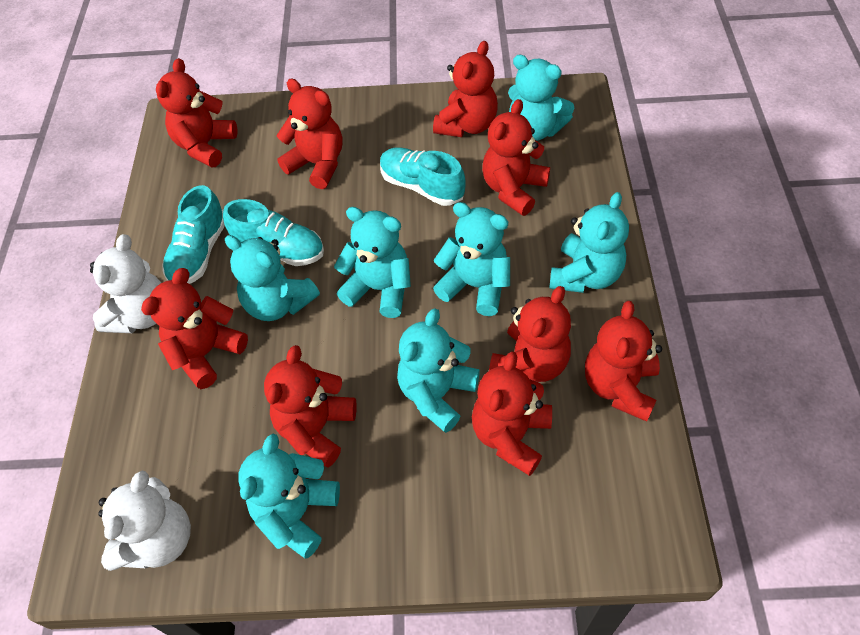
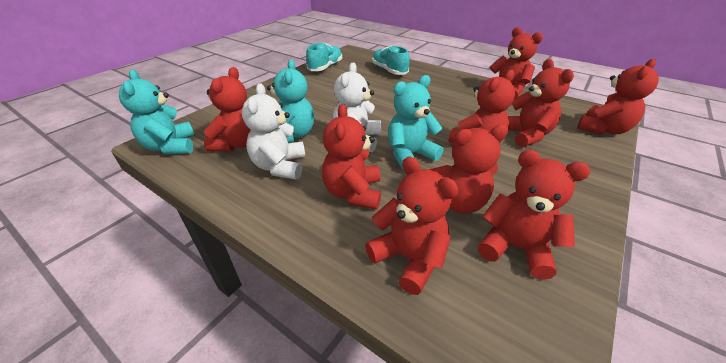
turquoise shoe: 3 -> 2
turquoise teddy bear: 7 -> 3

